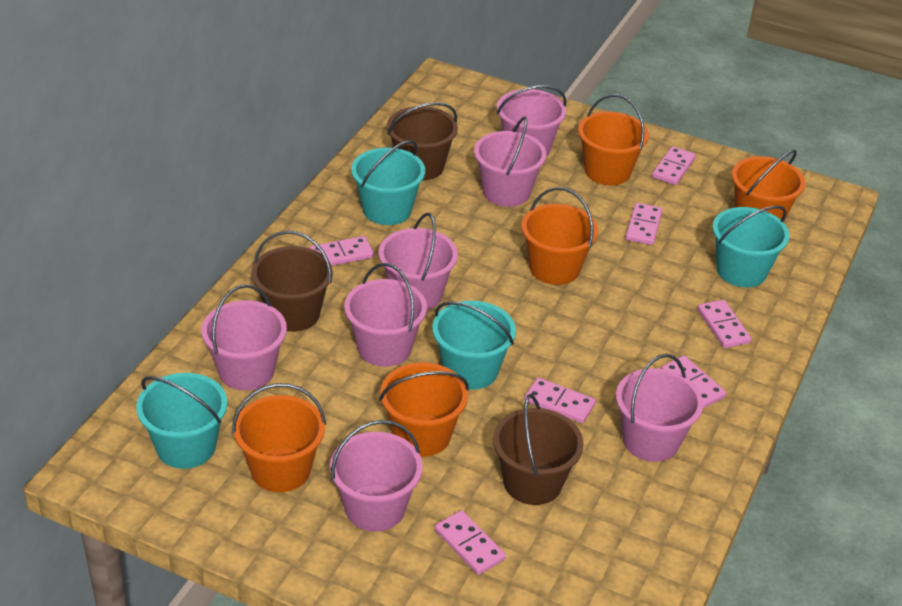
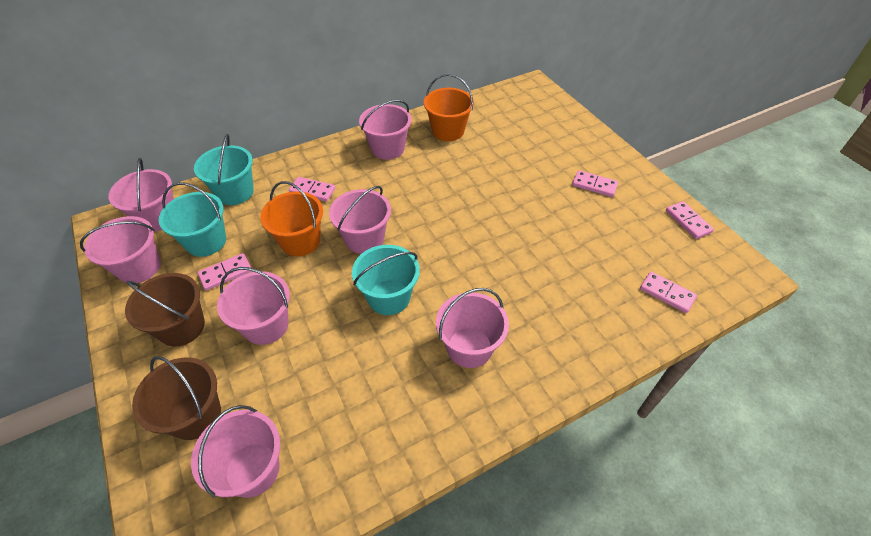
brown bucket: 3 -> 2
orange bucket: 5 -> 2
pink domino: 7 -> 5
turquoise bucket: 4 -> 3

